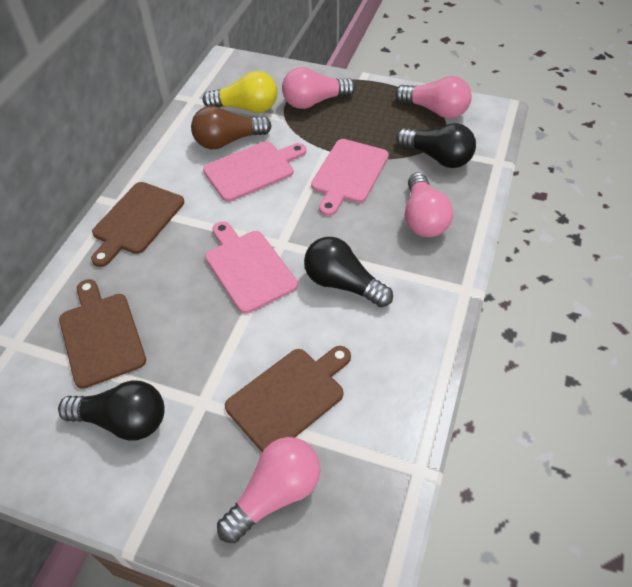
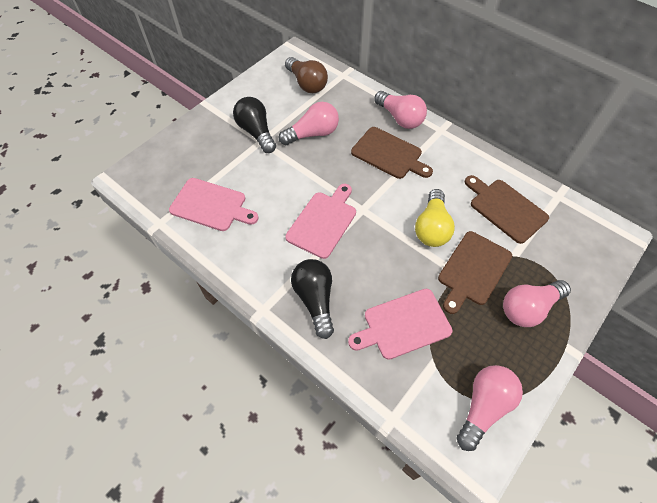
black light bulb: 3 -> 2

